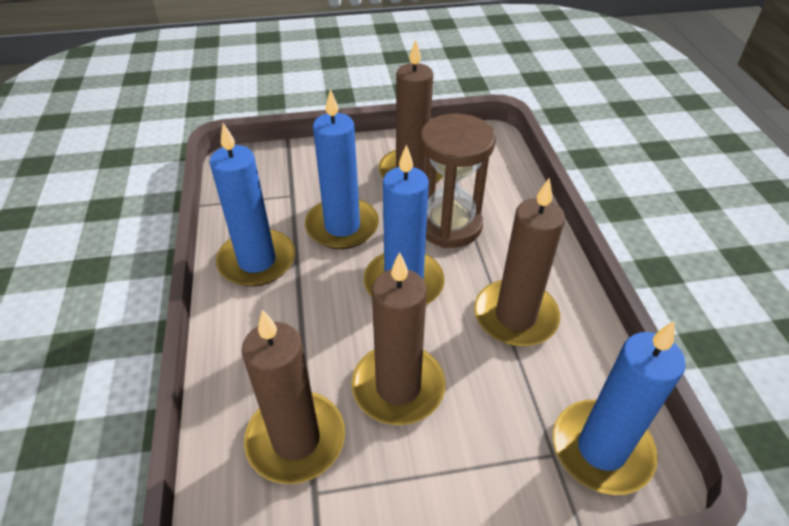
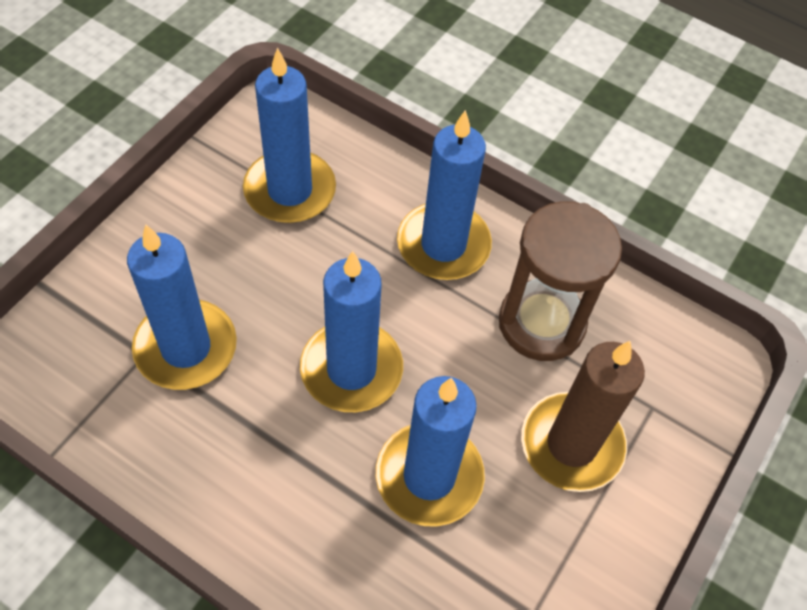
blue candle: 4 -> 5
brown candle: 4 -> 1

